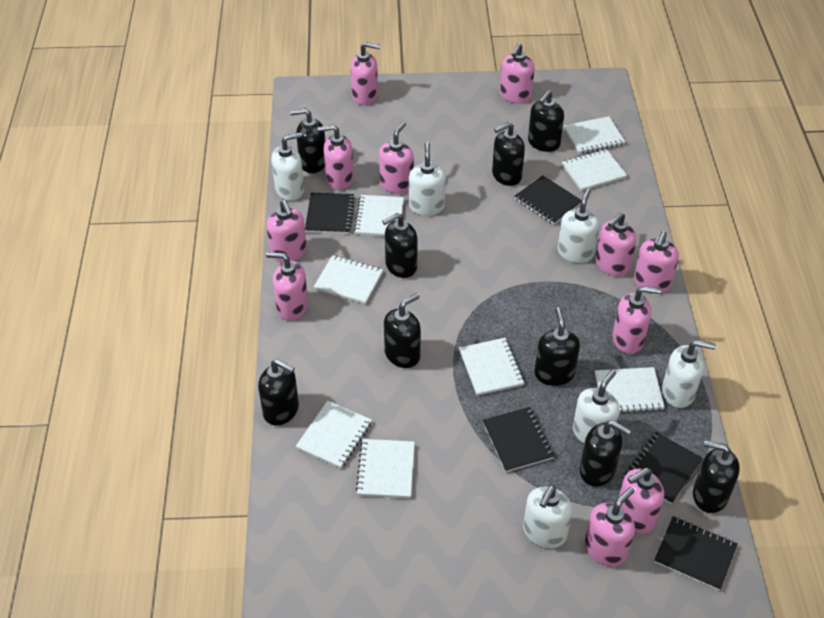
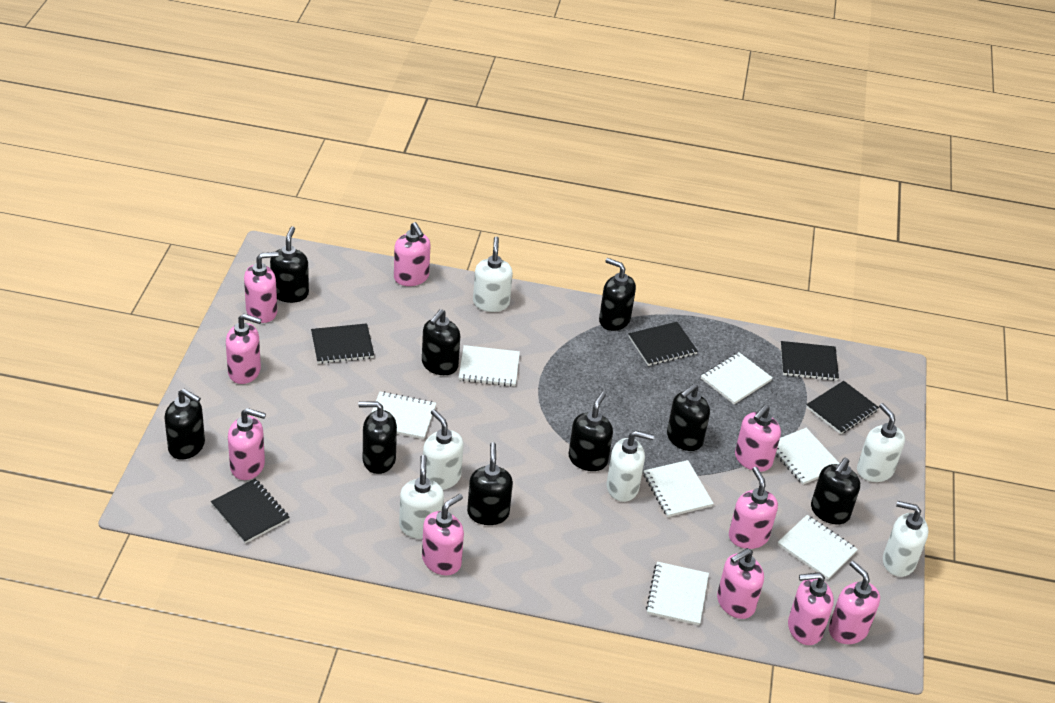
pink soap dispenser: 11 -> 10
white notebook: 8 -> 7

